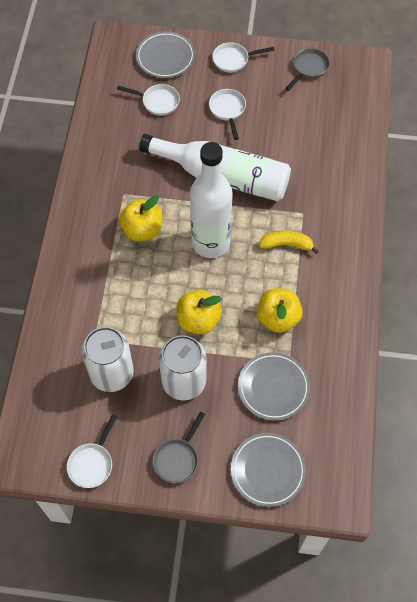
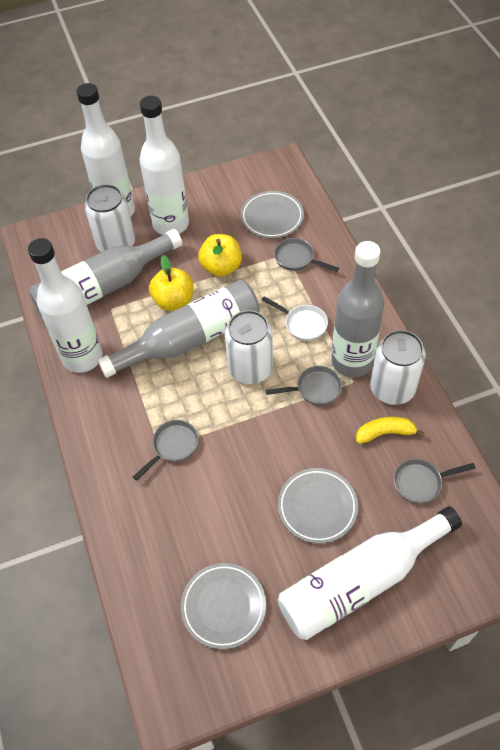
grey bottle: 0 -> 3
grey pan: 2 -> 4
white bottle: 2 -> 4
white can: 2 -> 3
white pan: 4 -> 1
yellow apple: 3 -> 2

